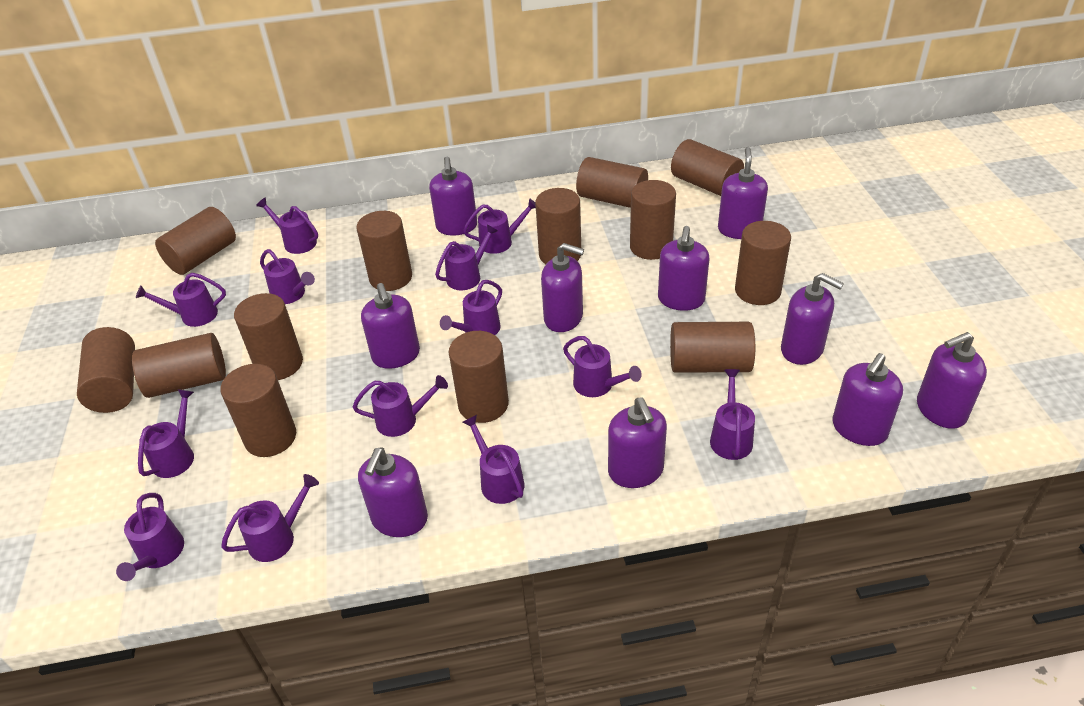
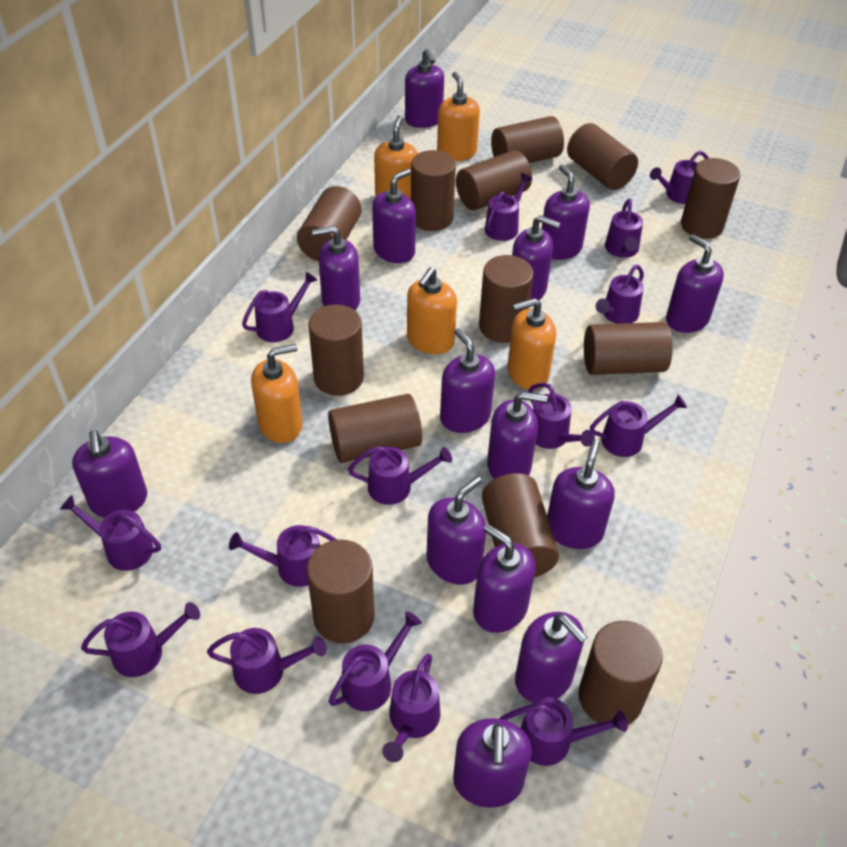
orange soap dispenser: 0 -> 5
purple soap dispenser: 10 -> 14
purple watering can: 13 -> 15

